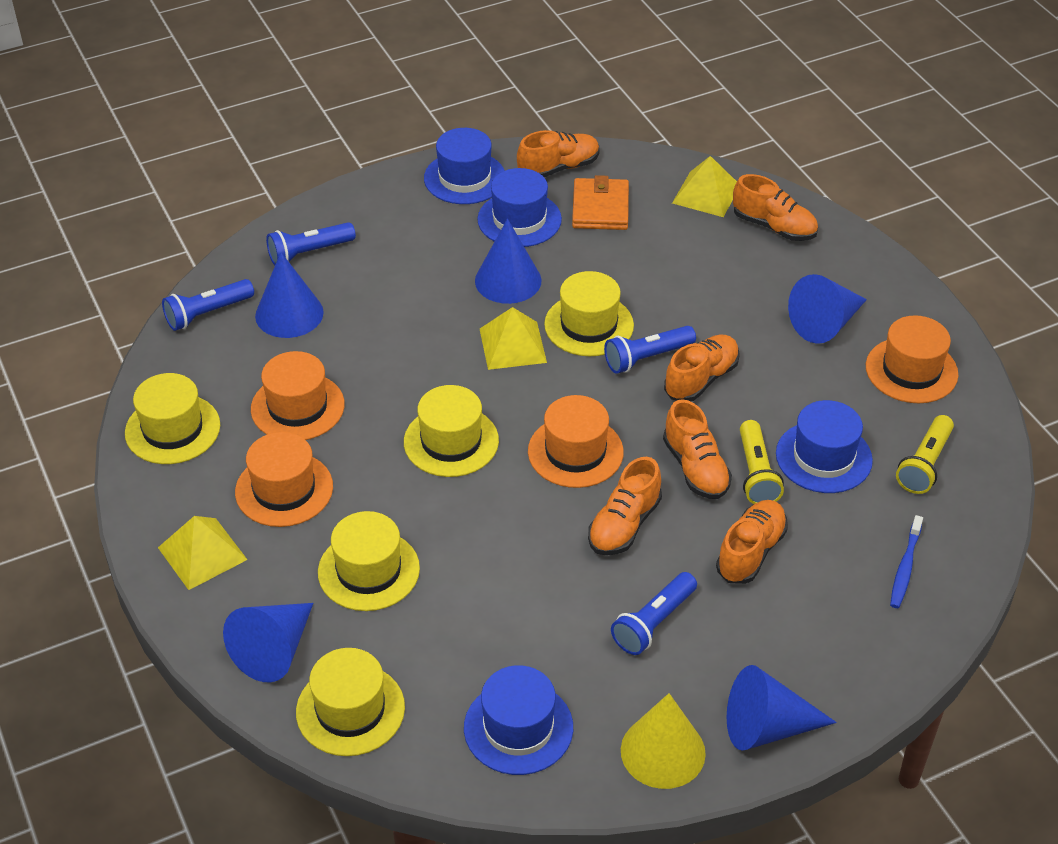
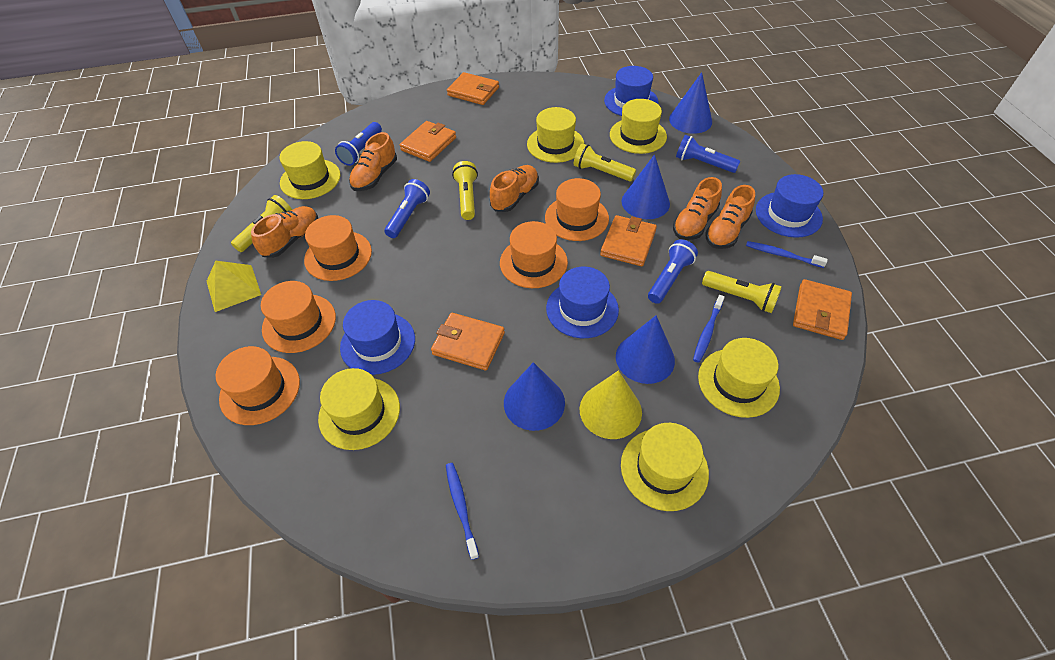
blue cone: 5 -> 4
blue toothbrush: 1 -> 3
orange hat: 4 -> 5
orange shoe: 6 -> 5
orange wallet: 1 -> 5
yellow flashlight: 2 -> 4
yellow hat: 5 -> 6
yellow pyramid: 3 -> 1

